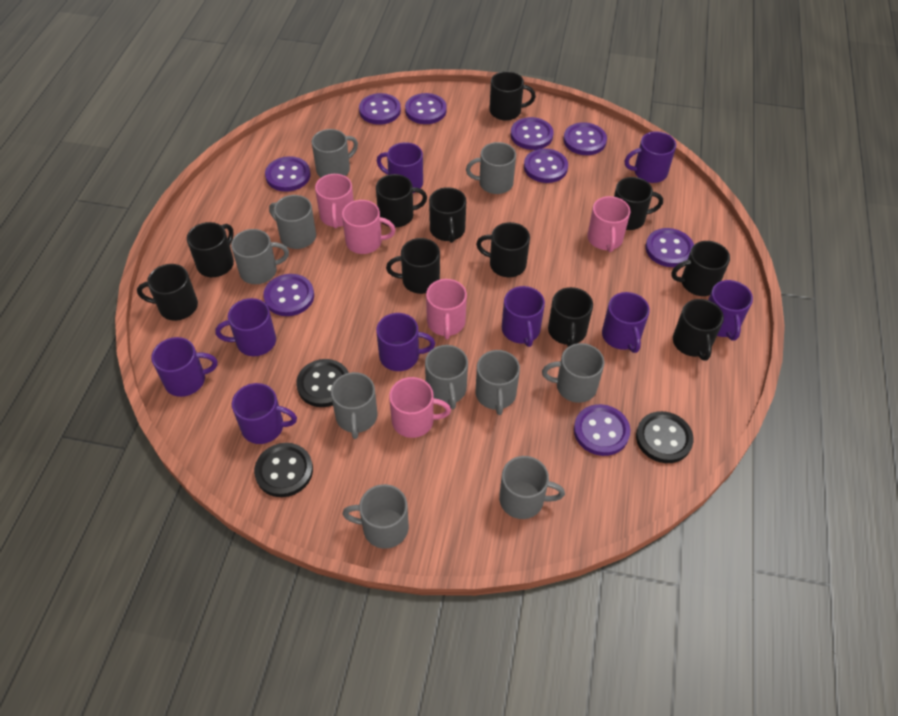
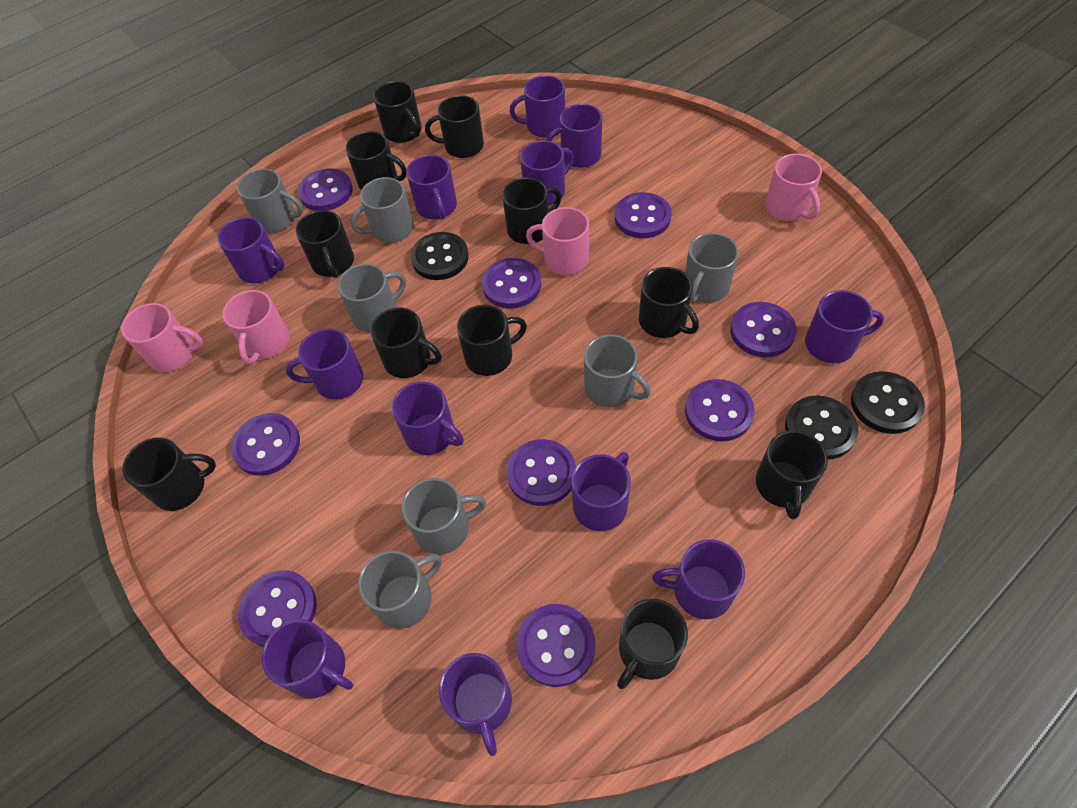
grey mug: 10 -> 7
pink mug: 5 -> 4
purple mug: 9 -> 12

